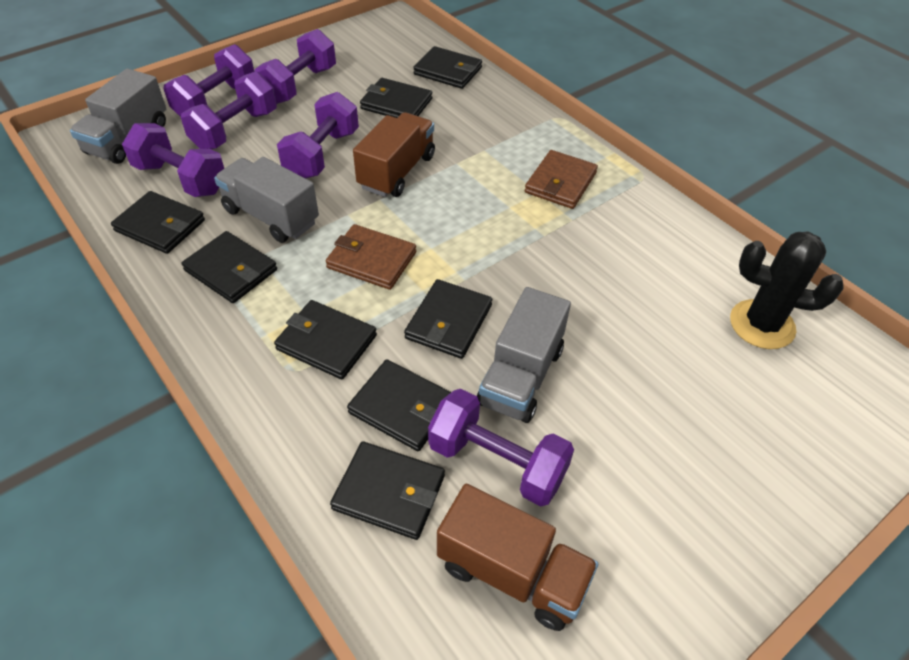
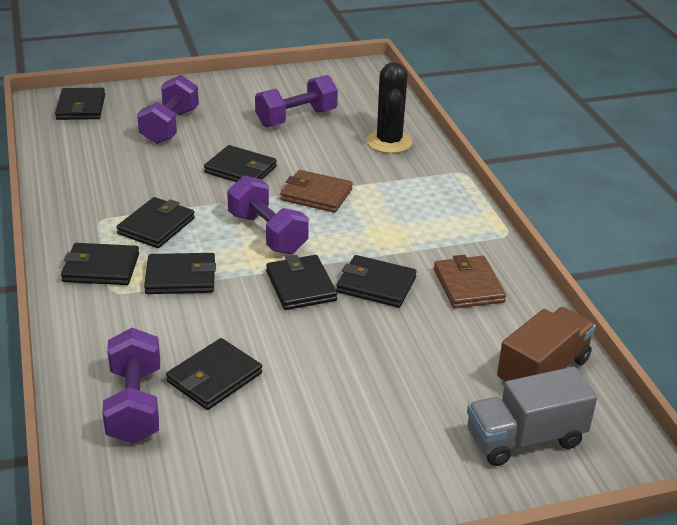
brown truck: 2 -> 1
grey truck: 3 -> 1
purple dumbbell: 6 -> 4

